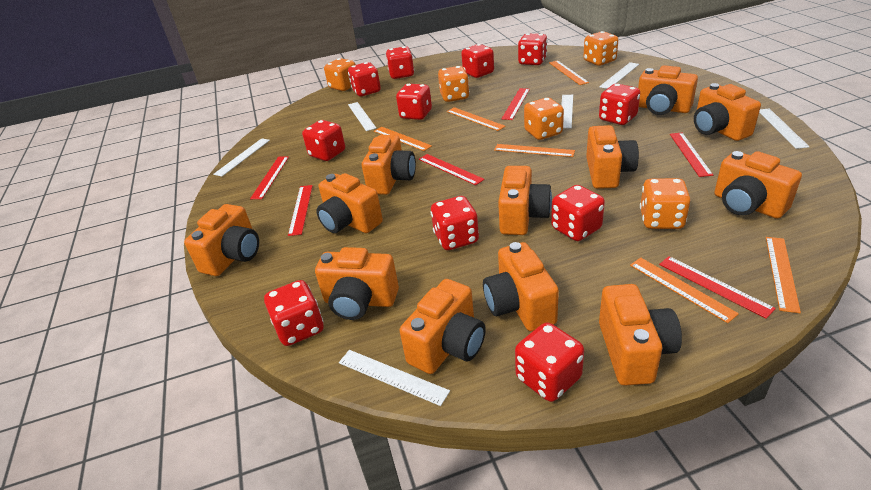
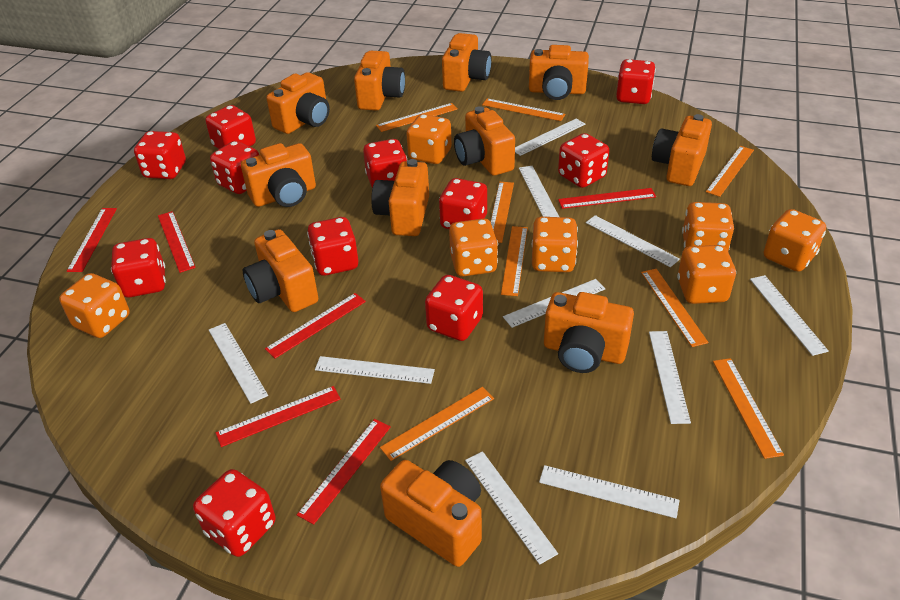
orange camera: 12 -> 11
orange dice: 5 -> 7
orange ruler: 6 -> 8
white ruler: 6 -> 10

